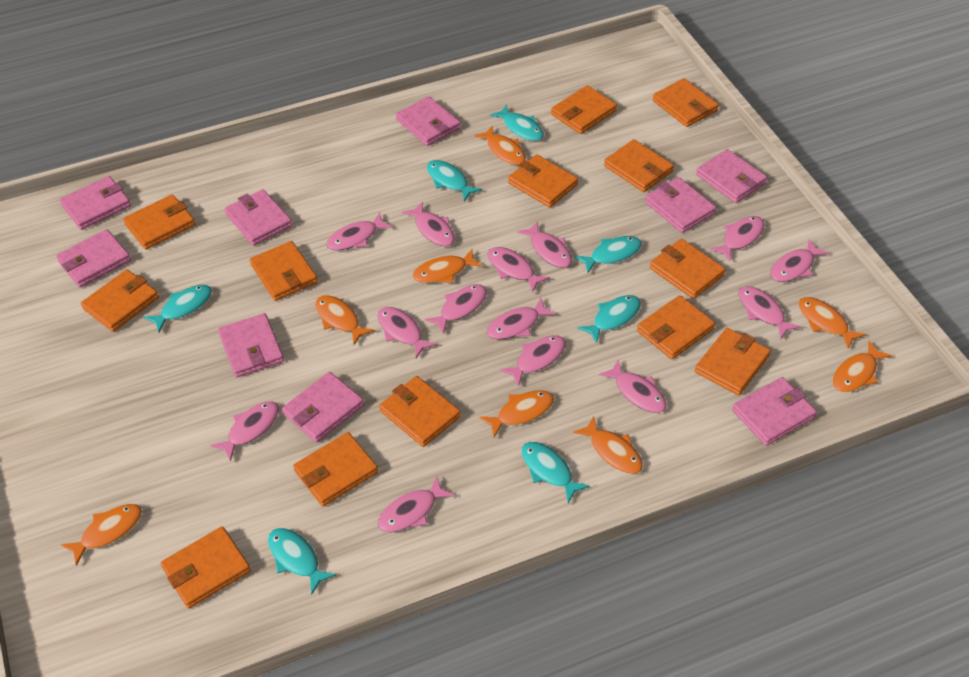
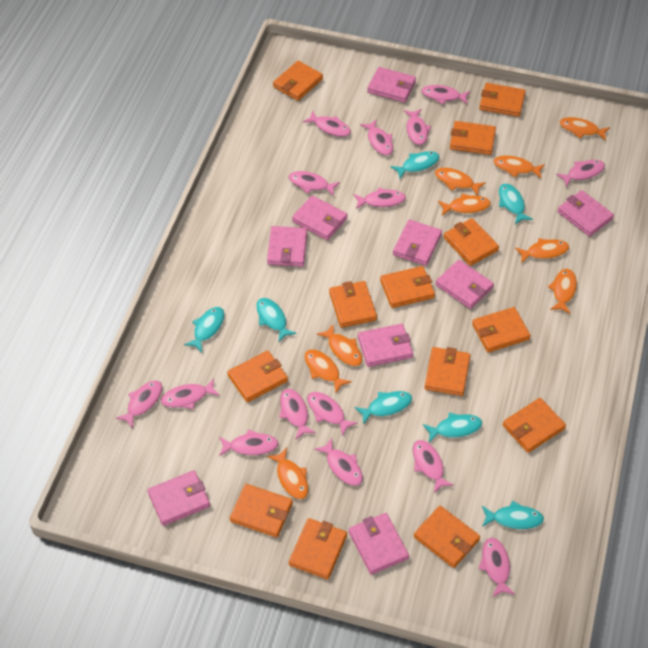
orange fish: 8 -> 9
pink fish: 14 -> 15

